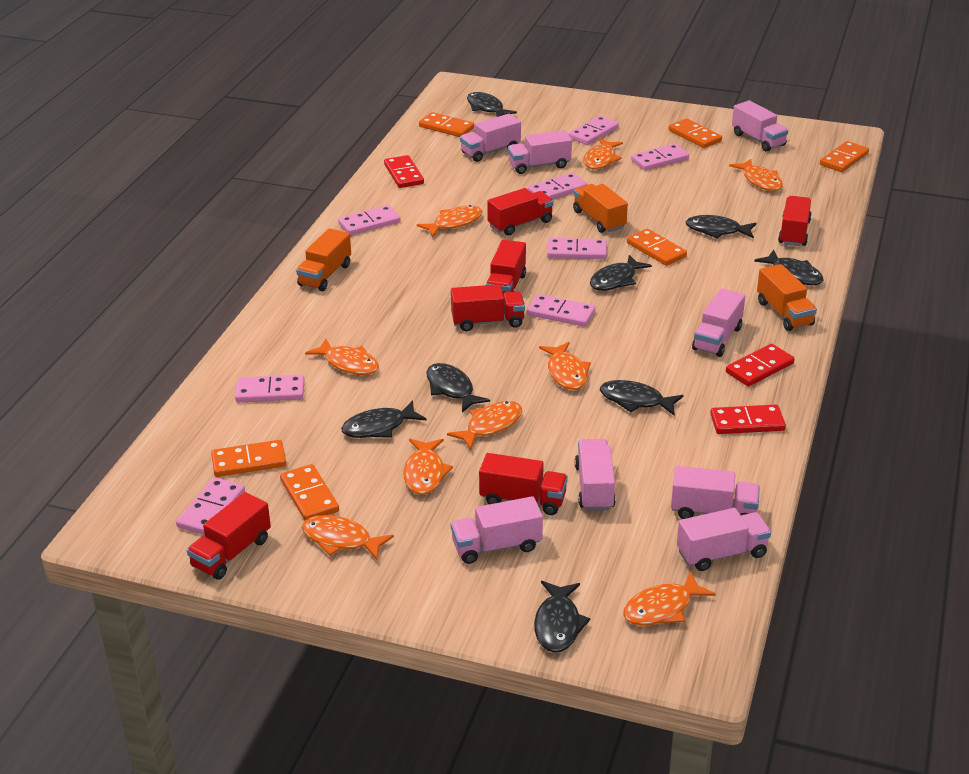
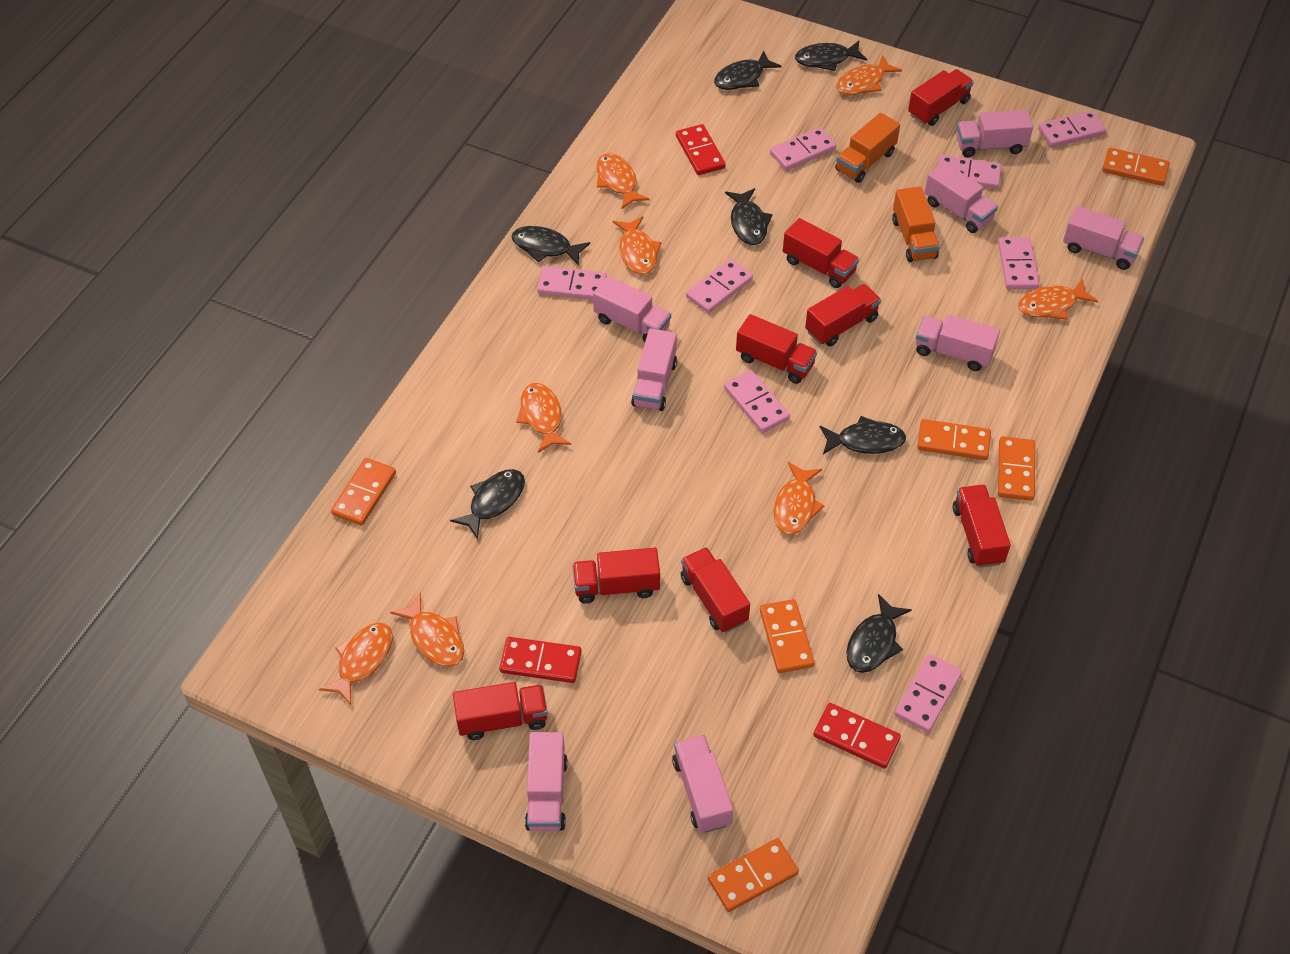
black fish: 8 -> 7
orange fish: 9 -> 8
orange truck: 3 -> 2
red truck: 6 -> 8

